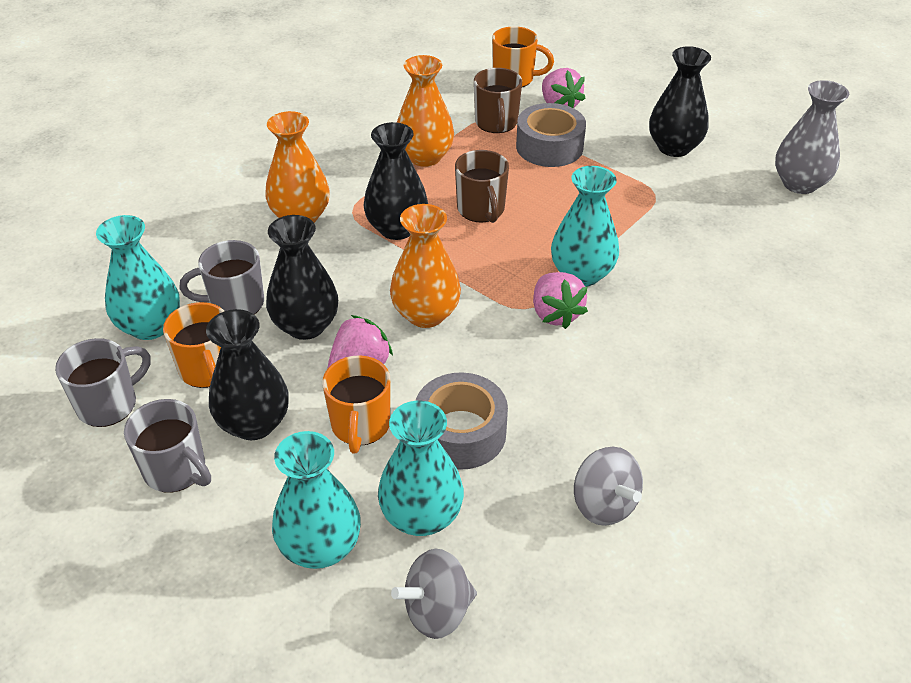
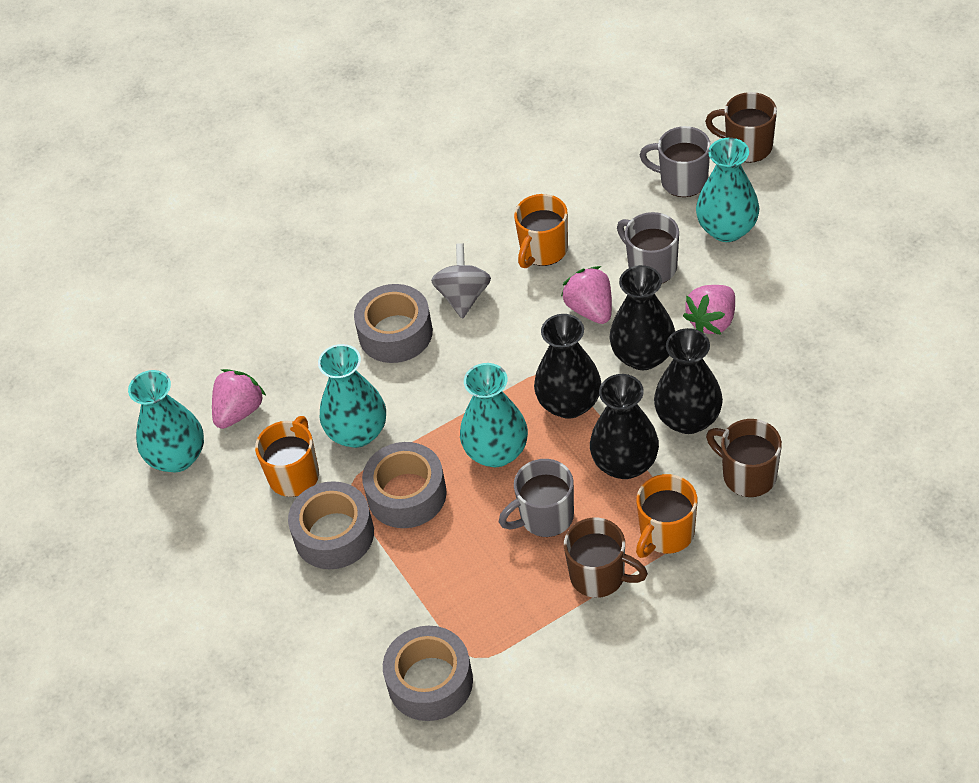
brown mug: 2 -> 3
grey spinning top: 2 -> 1
grey tape: 2 -> 4
grey vase: 1 -> 0
orange vase: 3 -> 0

